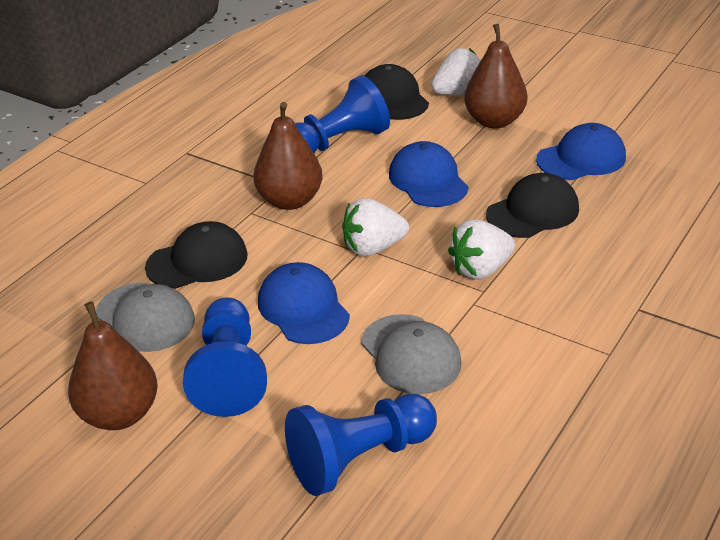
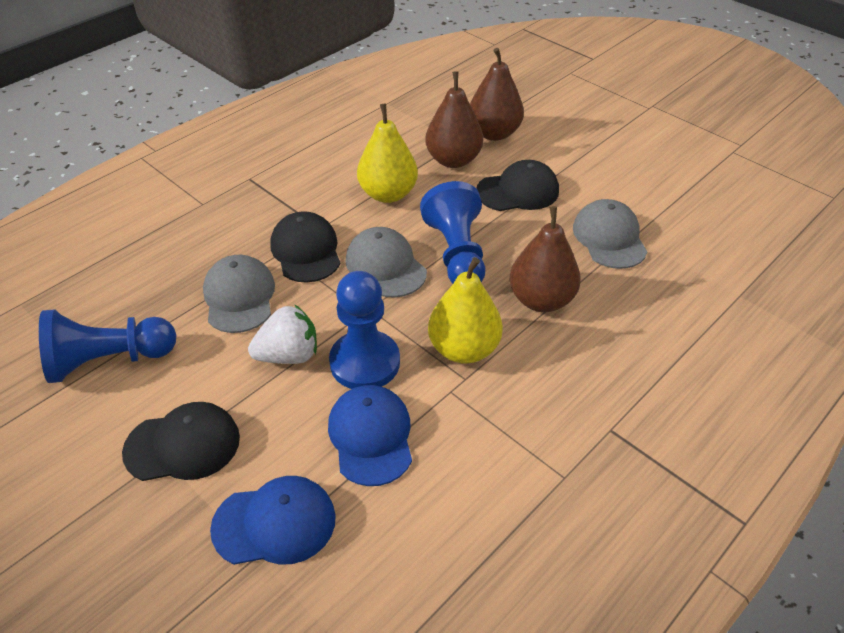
blue cap: 3 -> 2
grey cap: 2 -> 3
white strawberry: 3 -> 1
yellow pear: 0 -> 2

